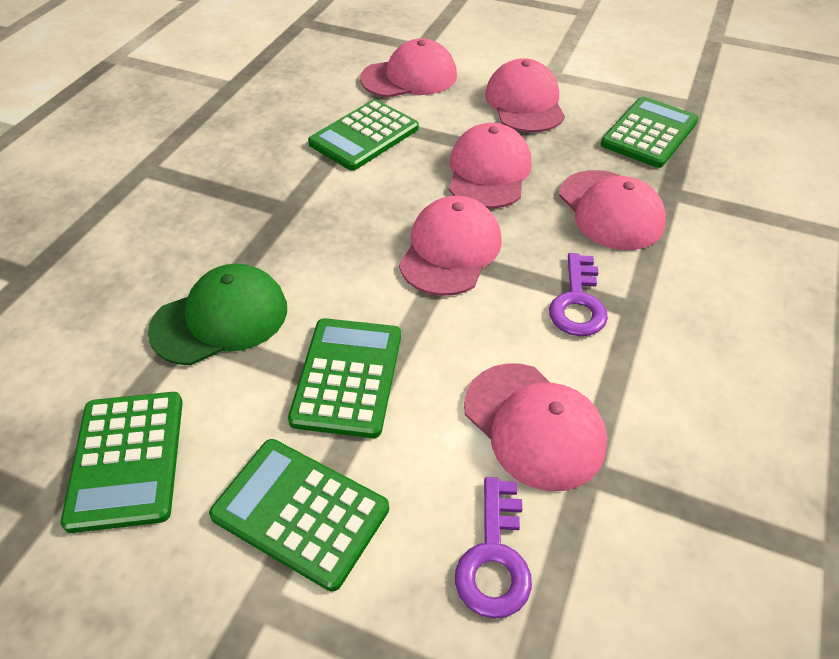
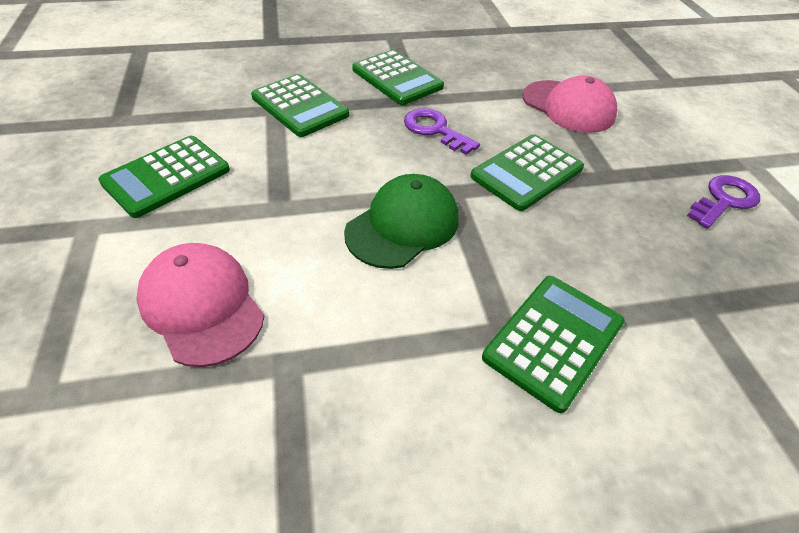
pink cap: 6 -> 2

